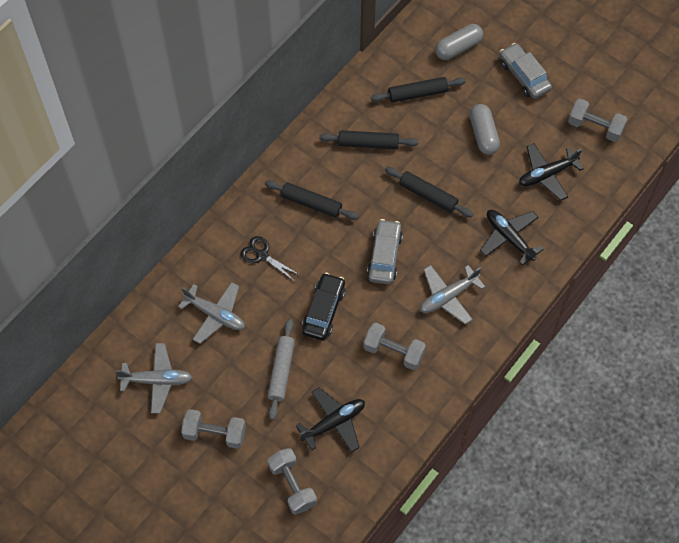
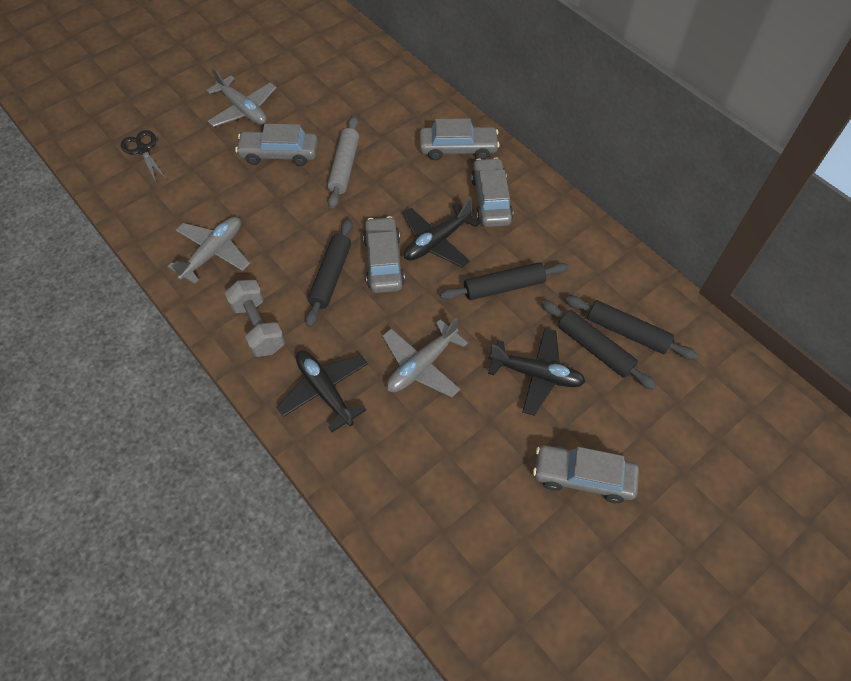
black car: 1 -> 0
grey capsule: 2 -> 0
grey car: 2 -> 5
grey dumbbell: 4 -> 1

